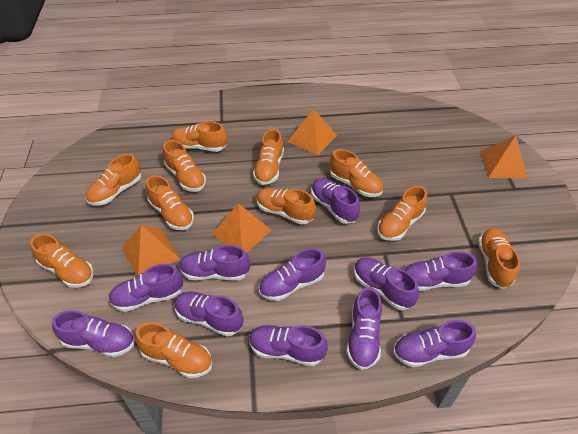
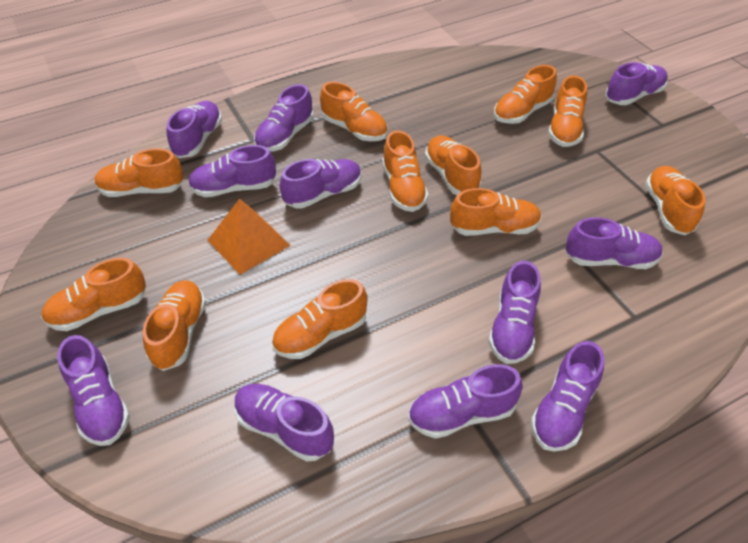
orange pyramid: 4 -> 1

